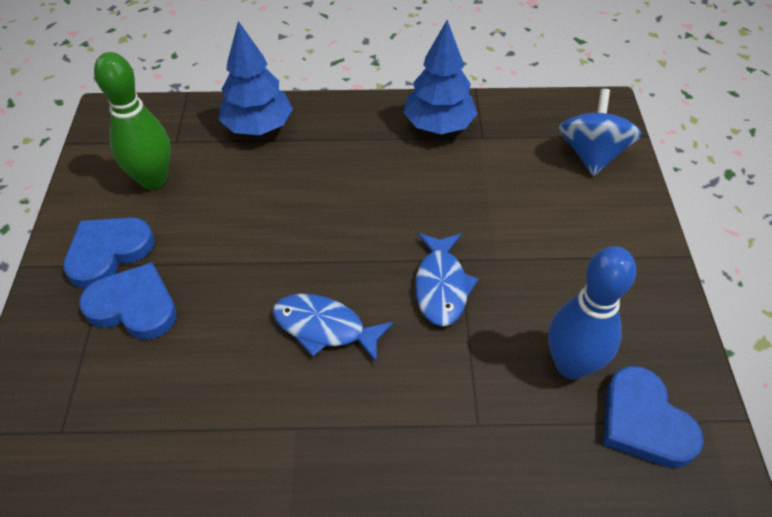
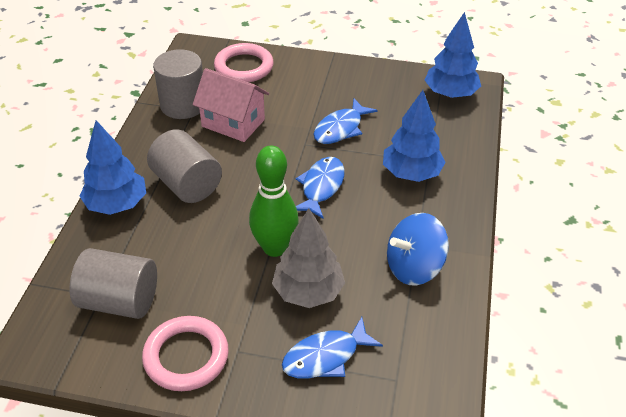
blue bowling pin: 1 -> 0
blue fish: 2 -> 3
blue heart: 3 -> 0
blue tree: 2 -> 3
grey cylinder: 0 -> 3
grey tree: 0 -> 1
pink house: 0 -> 1
pink ring: 0 -> 2

